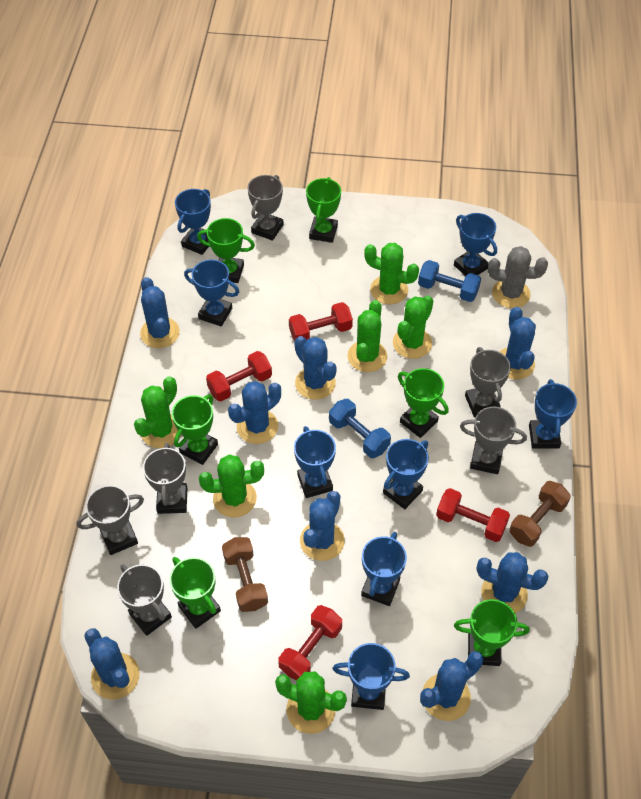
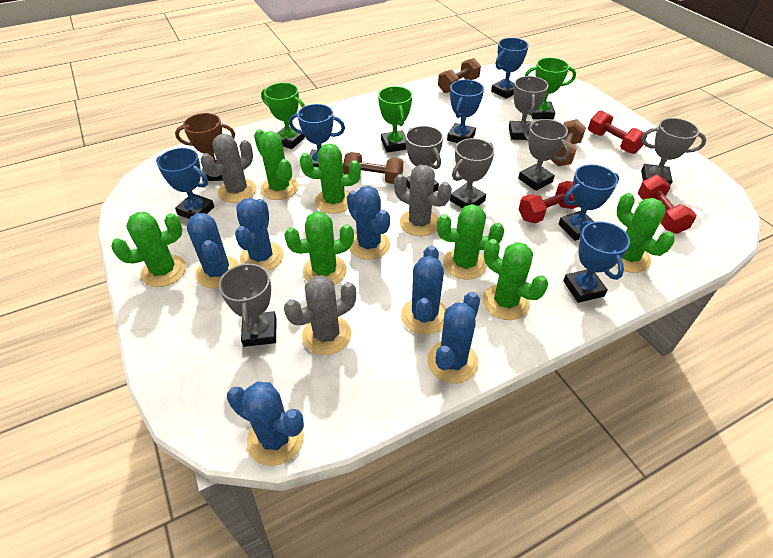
blue cactus: 8 -> 6
blue dumbbell: 2 -> 0
blue trophy: 8 -> 6
brown dumbbell: 2 -> 3
brown trophy: 0 -> 1
green cactus: 6 -> 7
green trophy: 6 -> 3
grey cactus: 1 -> 3
red dumbbell: 4 -> 3

